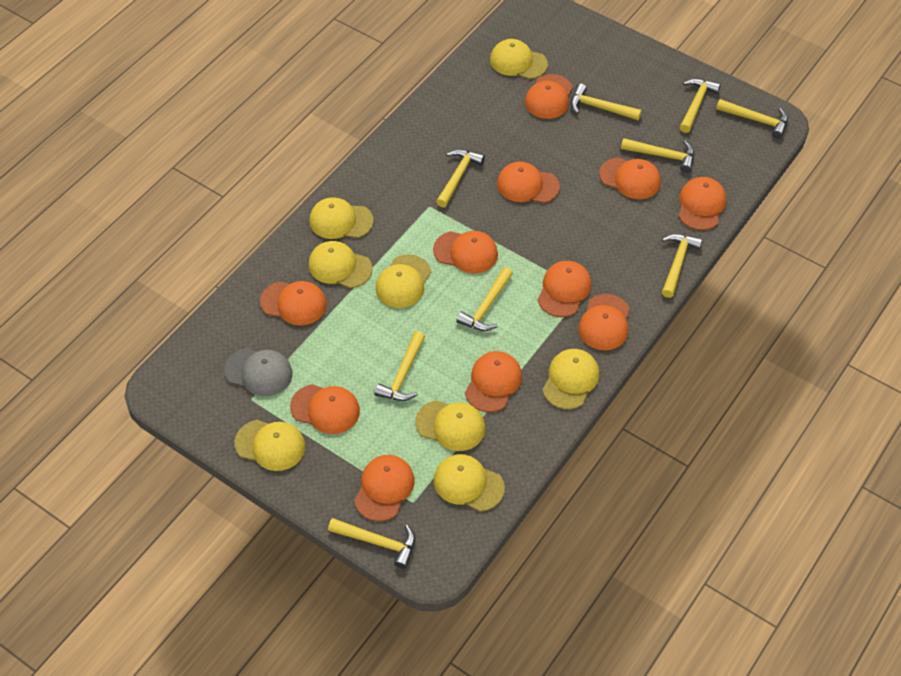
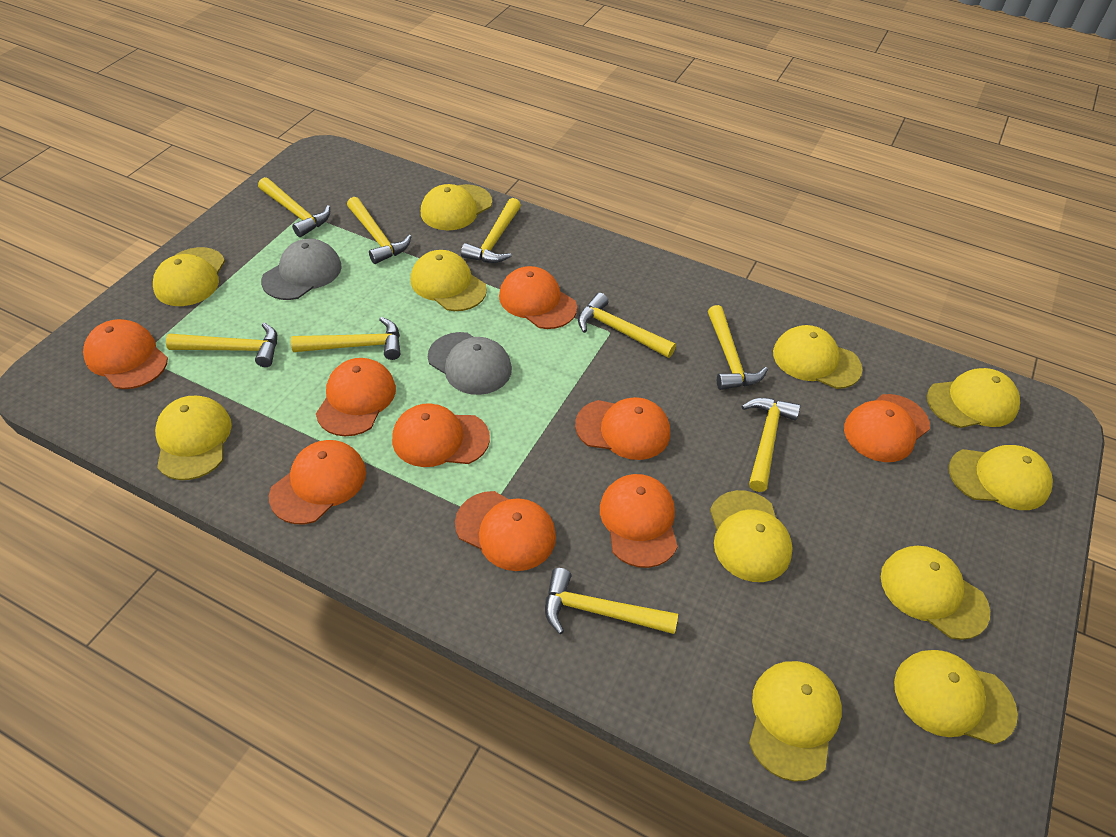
grey cap: 1 -> 2
orange cap: 11 -> 9
yellow cap: 8 -> 11

